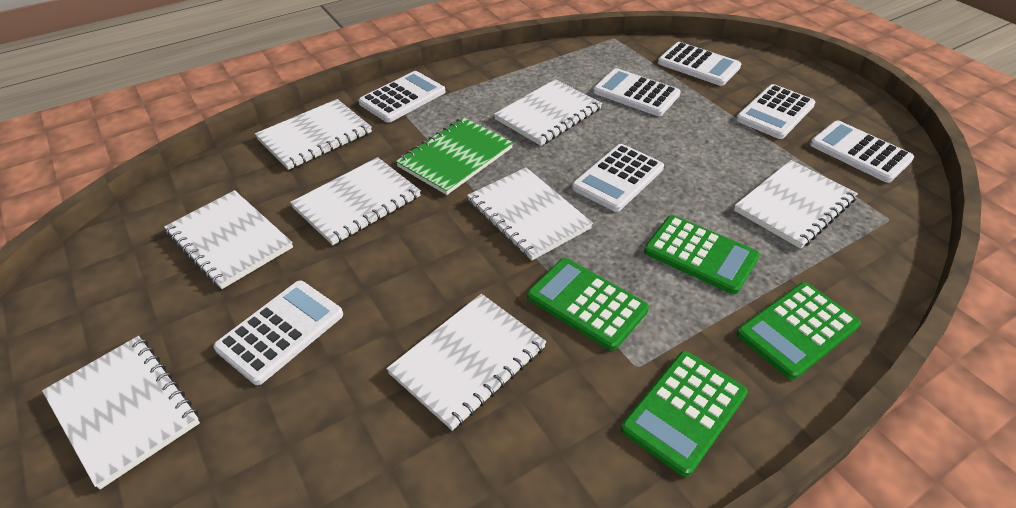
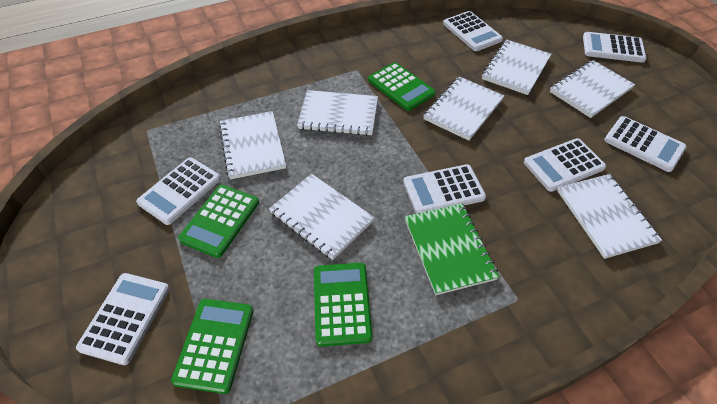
white notebook: 8 -> 7

